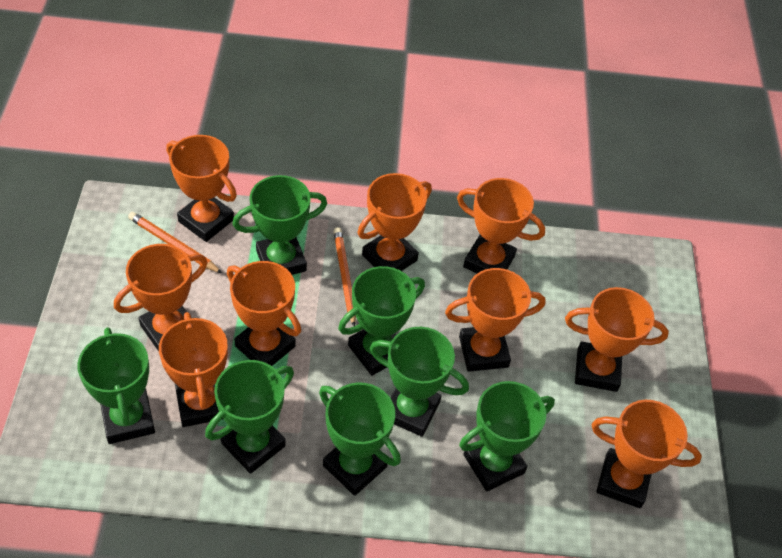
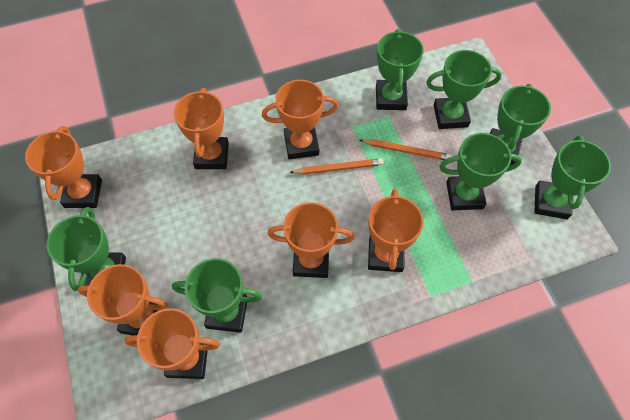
orange trophy: 9 -> 7

